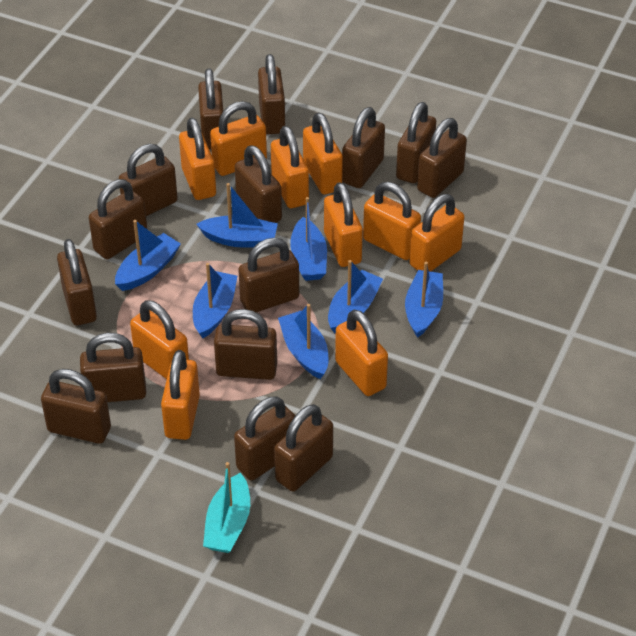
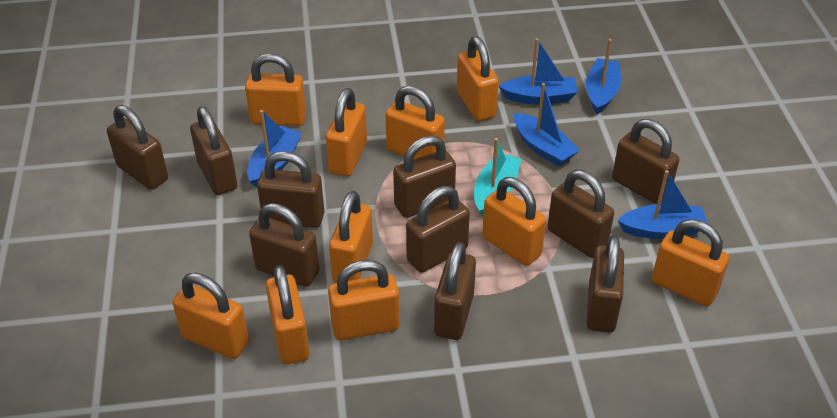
blue boat: 7 -> 5
brown padlock: 15 -> 10

